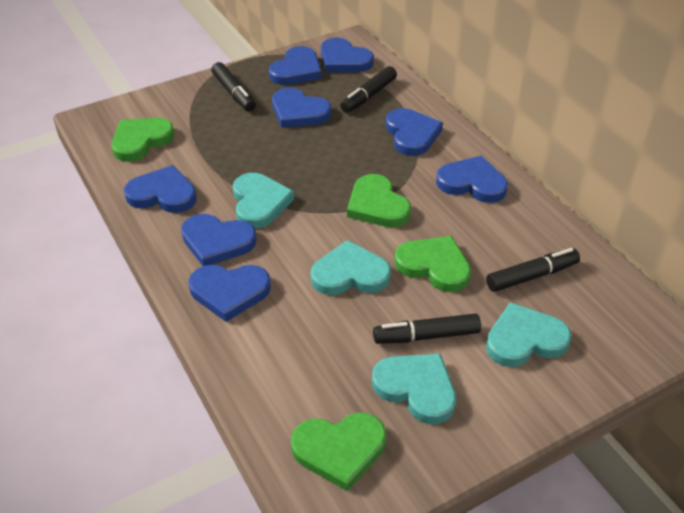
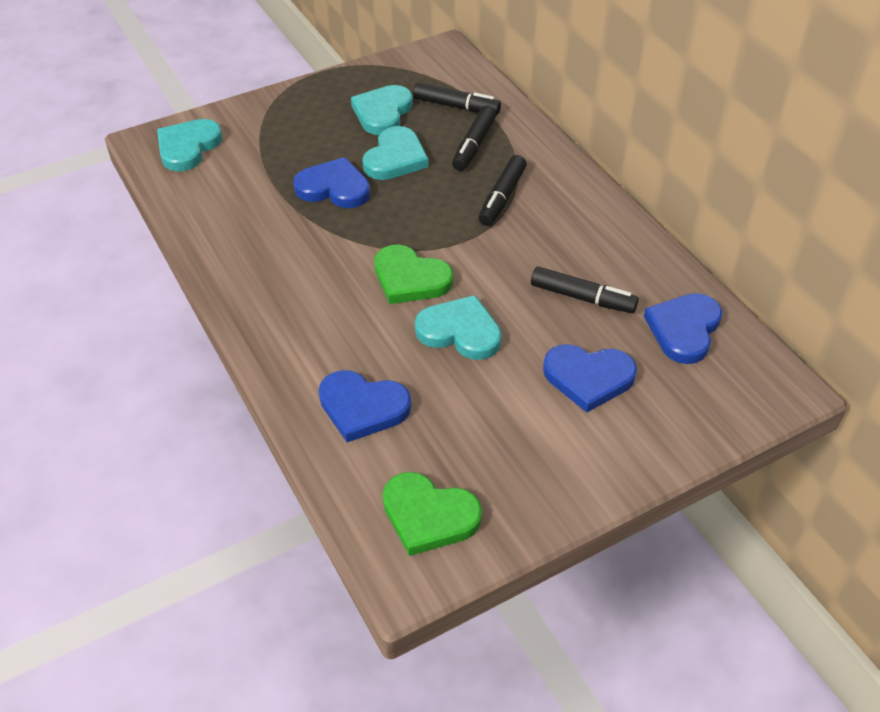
blue heart: 8 -> 4
green heart: 4 -> 2

